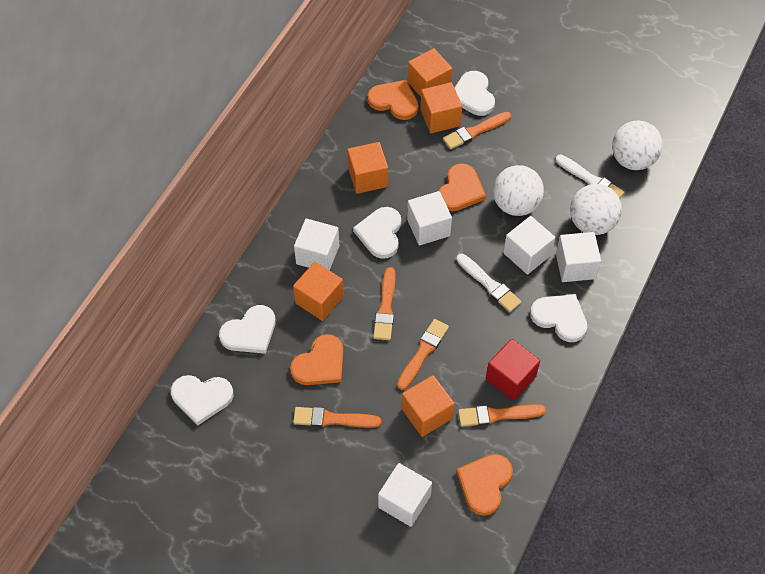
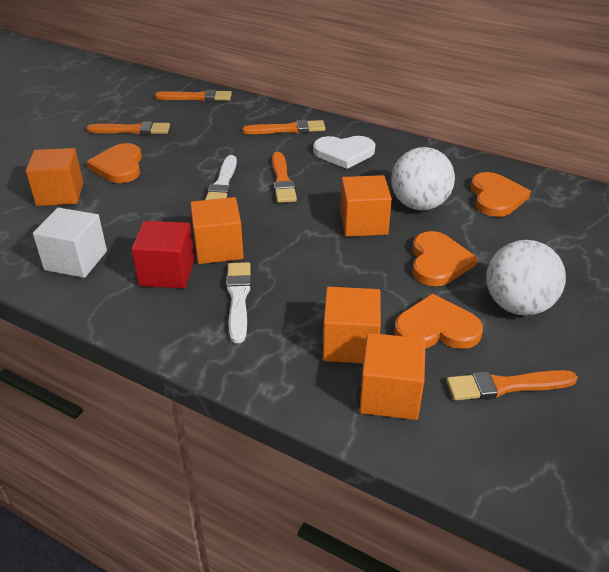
white ball: 3 -> 2
white cube: 5 -> 1
white heart: 5 -> 1

